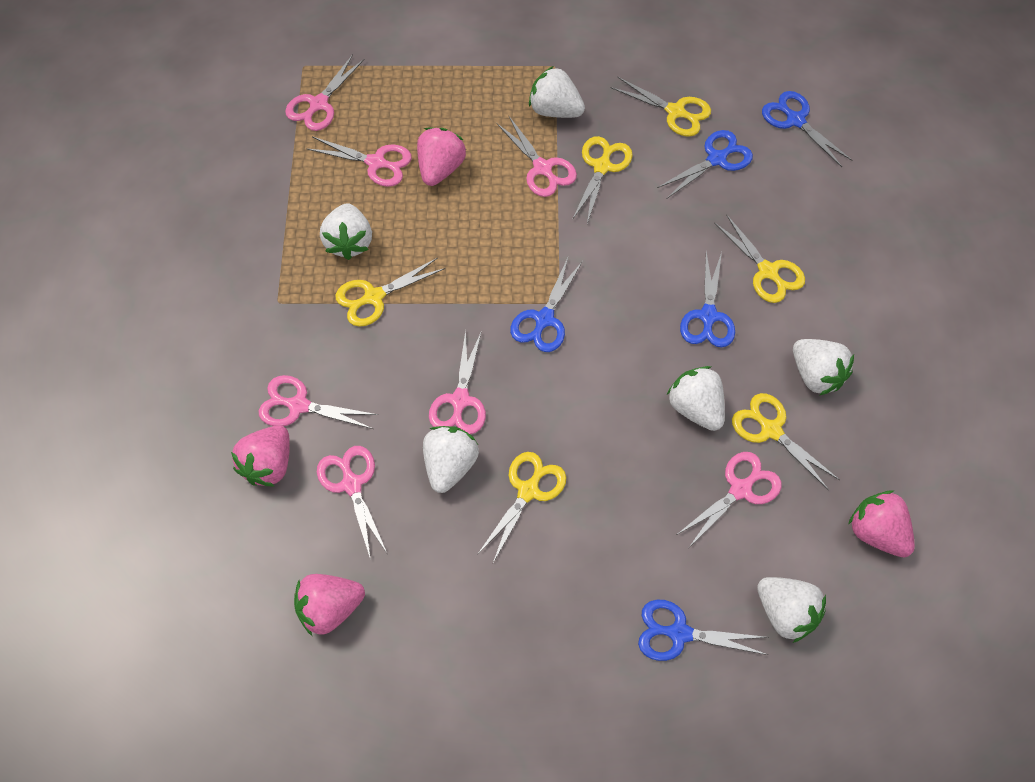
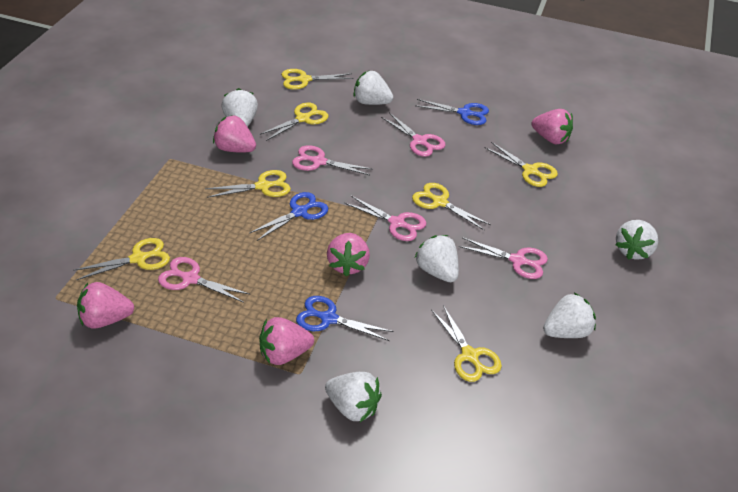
blue scissors: 5 -> 3
pink scissors: 7 -> 5
pink strawberry: 4 -> 5
yellow scissors: 6 -> 7

